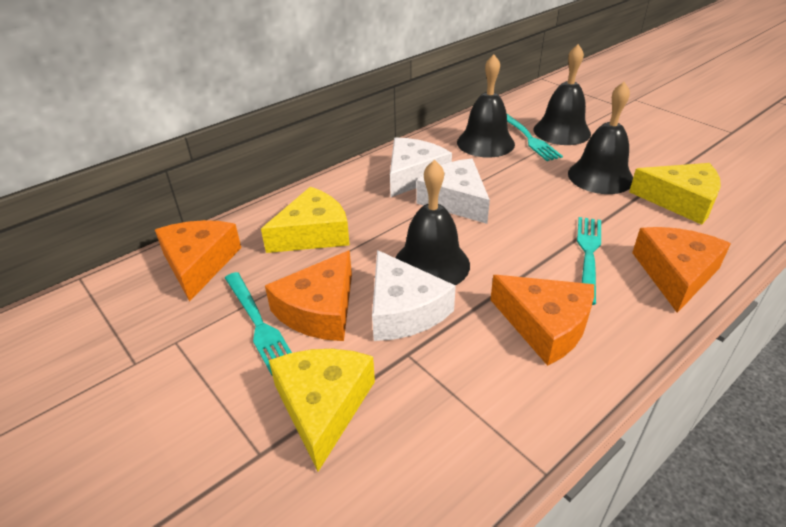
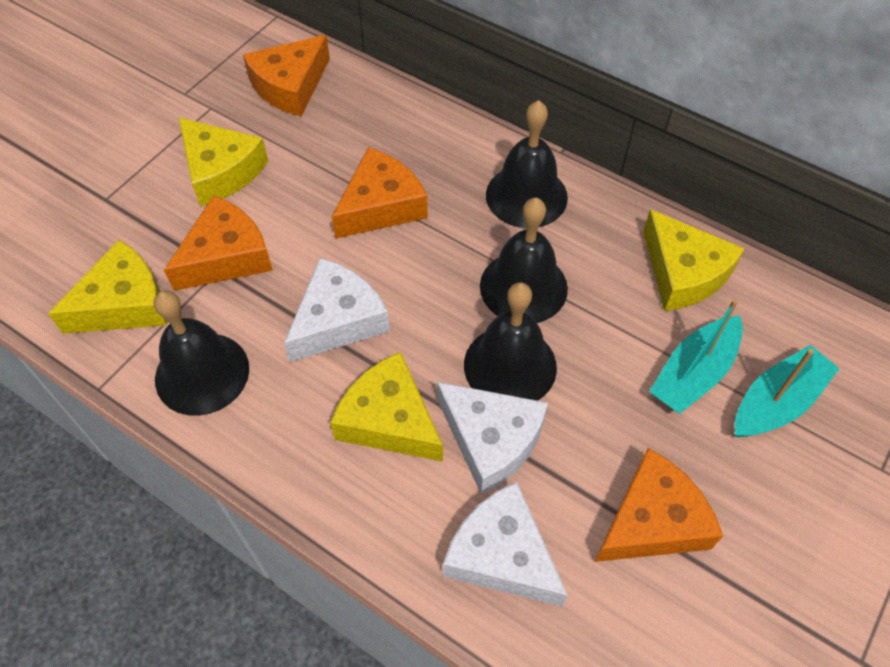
turquoise boat: 0 -> 2
turquoise fork: 3 -> 0
yellow cheese: 3 -> 4

